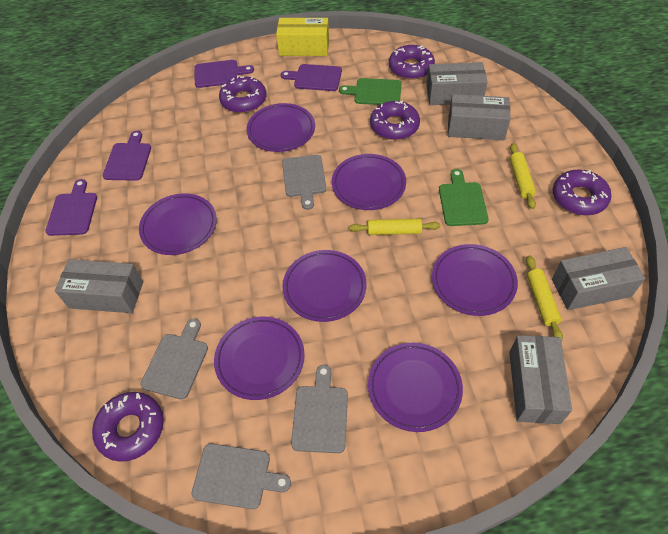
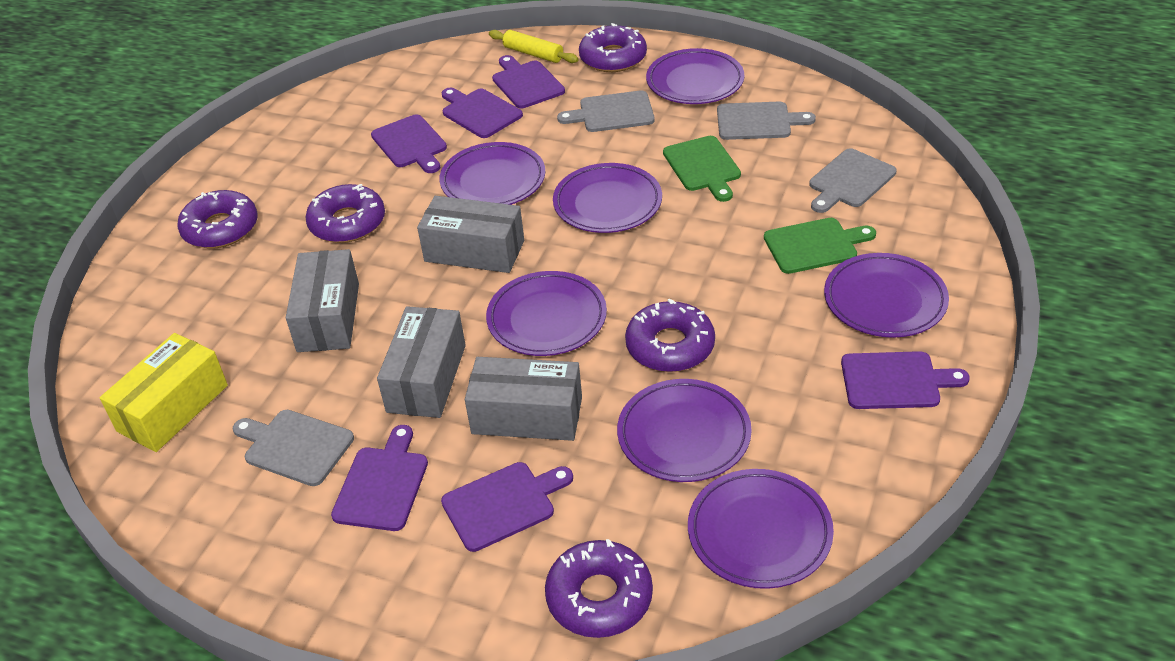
grey box: 5 -> 4
purple cutting board: 4 -> 6
yellow rolling pin: 3 -> 1

